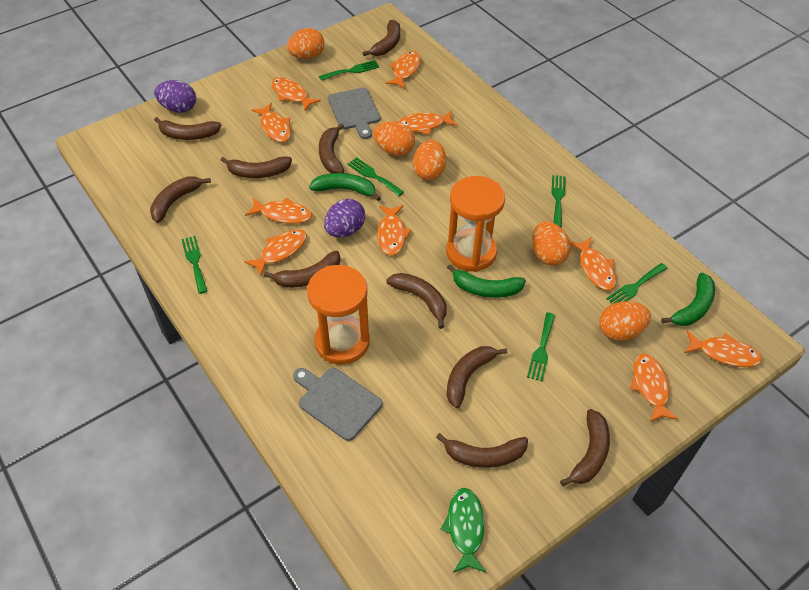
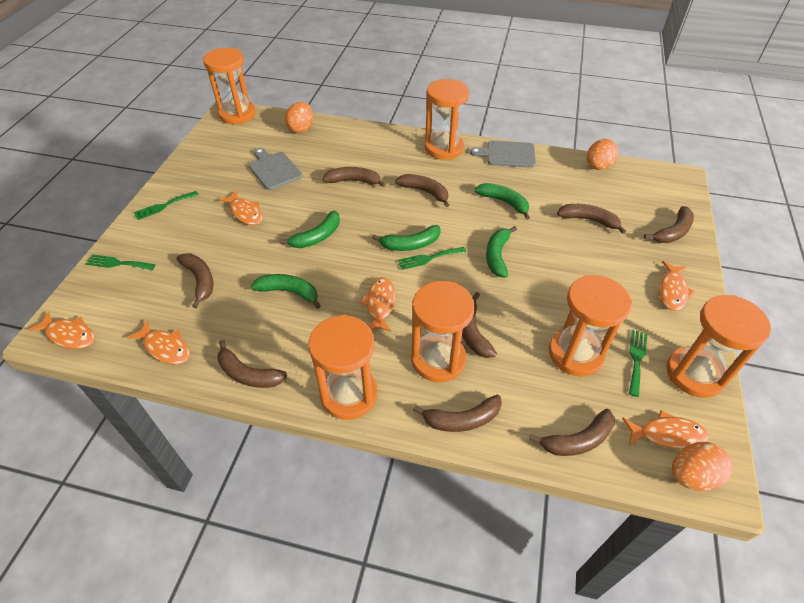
brown banana: 10 -> 9
green banana: 3 -> 5
green fish: 1 -> 0
green fork: 6 -> 4
orange egg: 5 -> 3
orange fish: 10 -> 6
orange hourglass: 2 -> 6
purple egg: 2 -> 0

